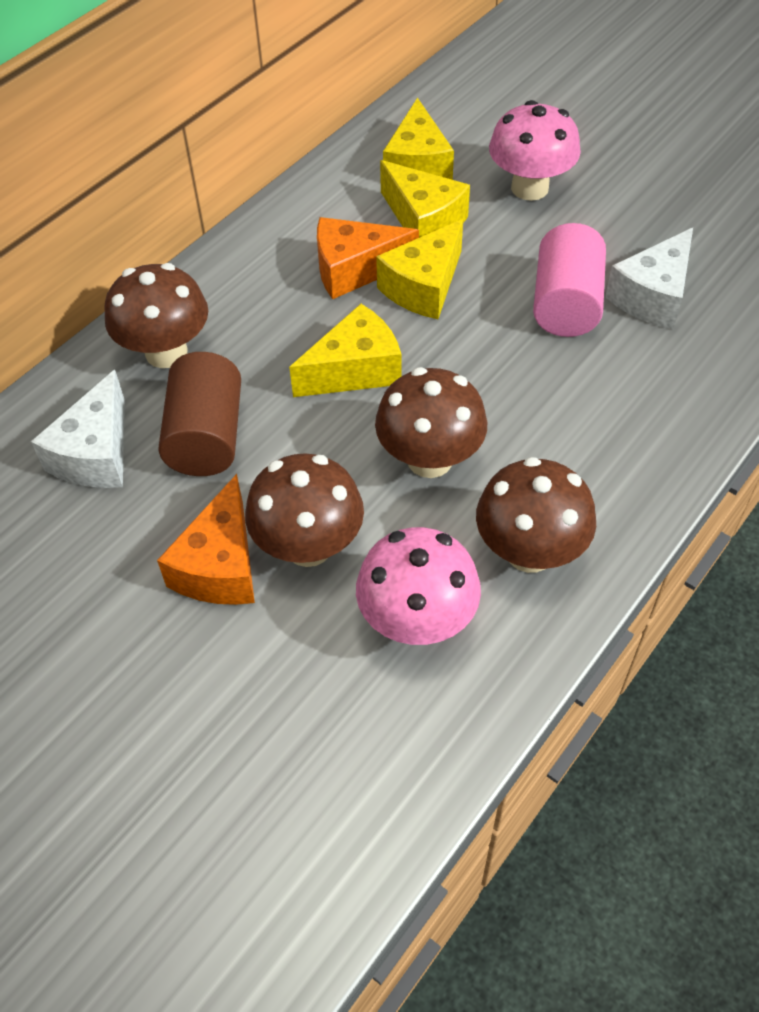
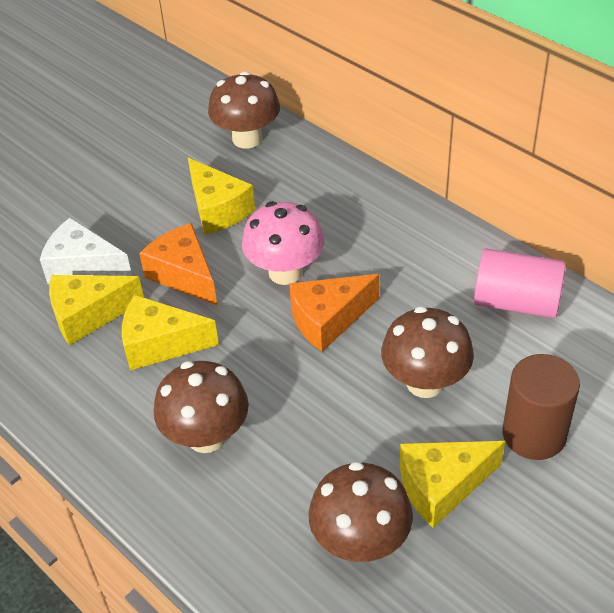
pink mushroom: 2 -> 1
white cheese: 2 -> 1

